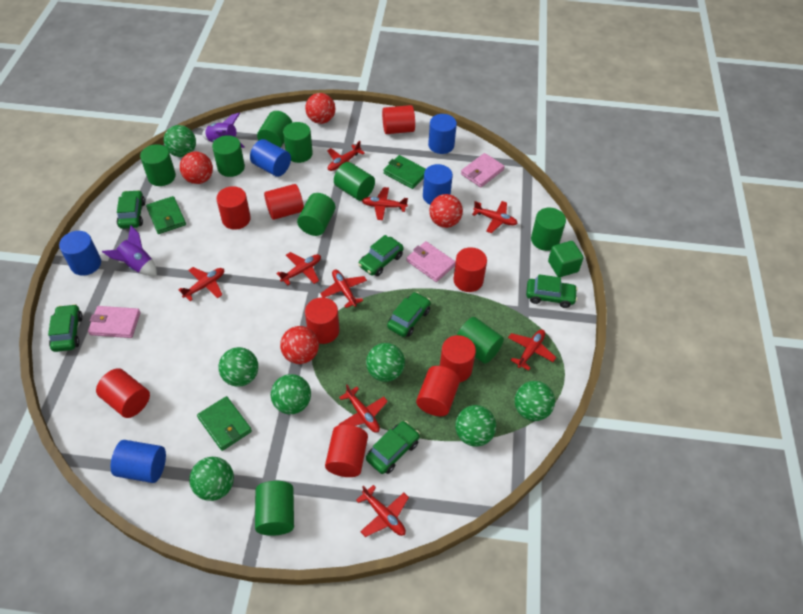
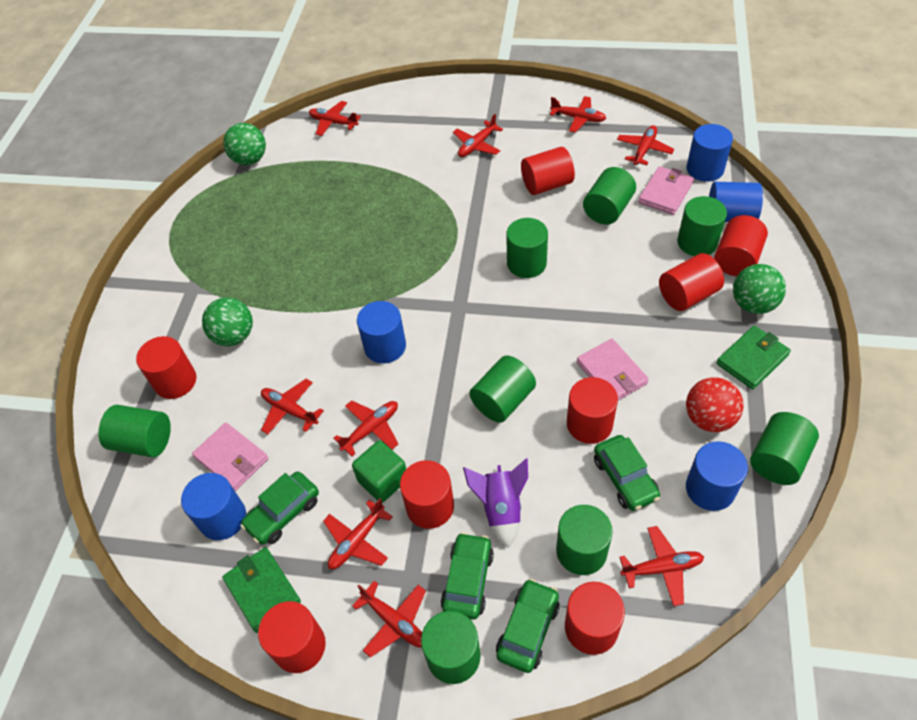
green ball: 7 -> 3
green car: 6 -> 4
green cylinder: 9 -> 8
green wallet: 3 -> 2
purple rocket: 2 -> 1
red ball: 4 -> 1
red cylinder: 9 -> 8

